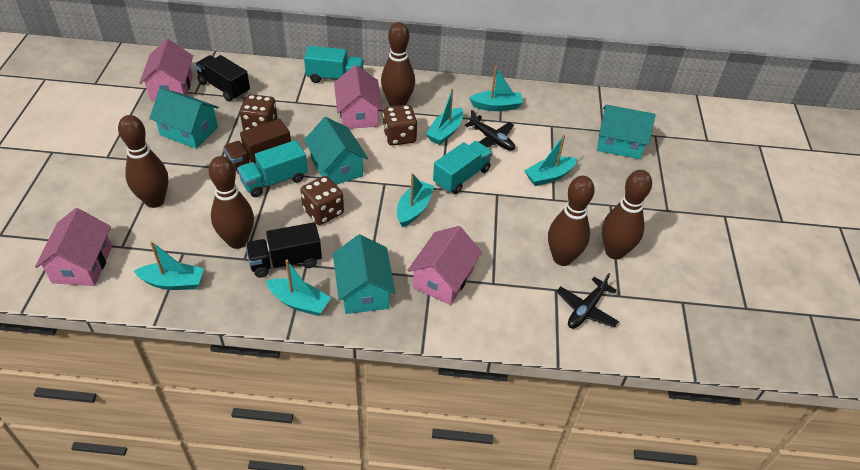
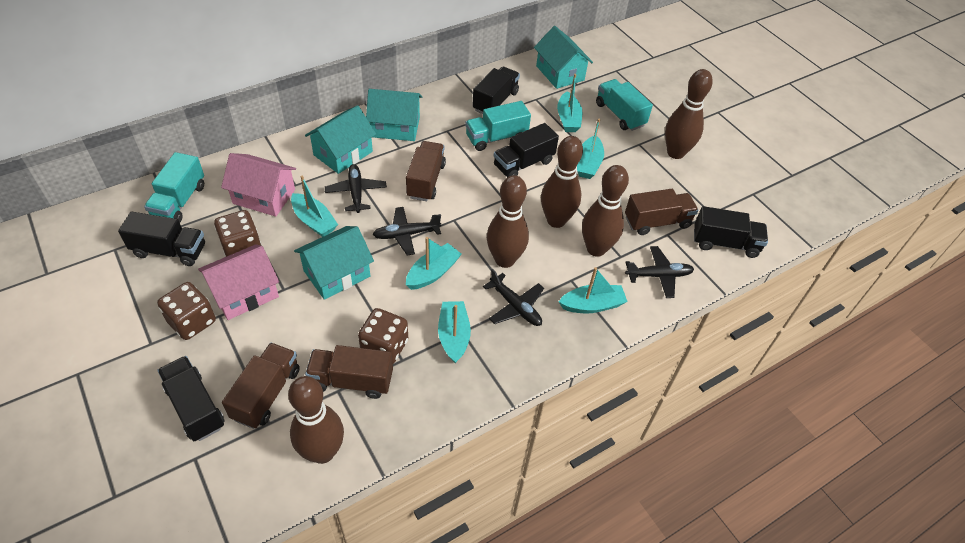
black plane: 2 -> 4
black truck: 2 -> 5
brown truck: 1 -> 4
pink house: 4 -> 2

